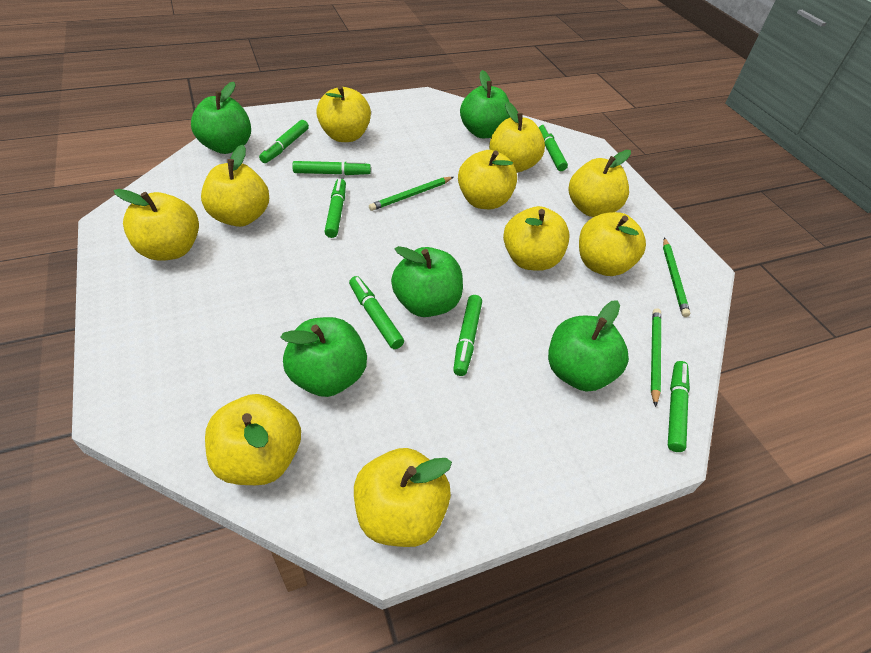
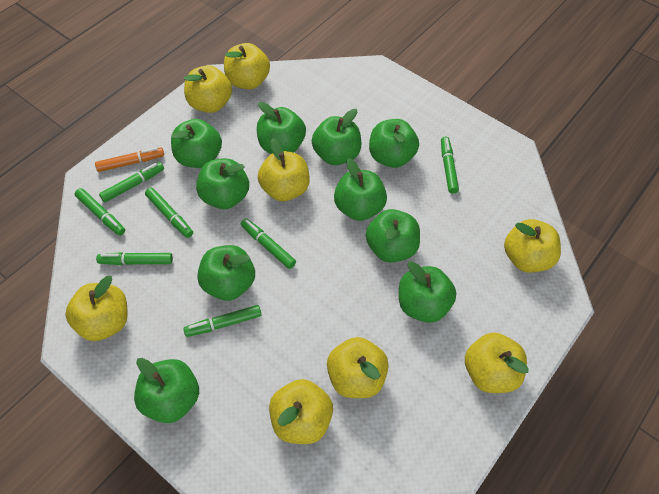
green apple: 5 -> 10
green pencil: 3 -> 0
orange marker: 0 -> 1
yellow apple: 10 -> 8

